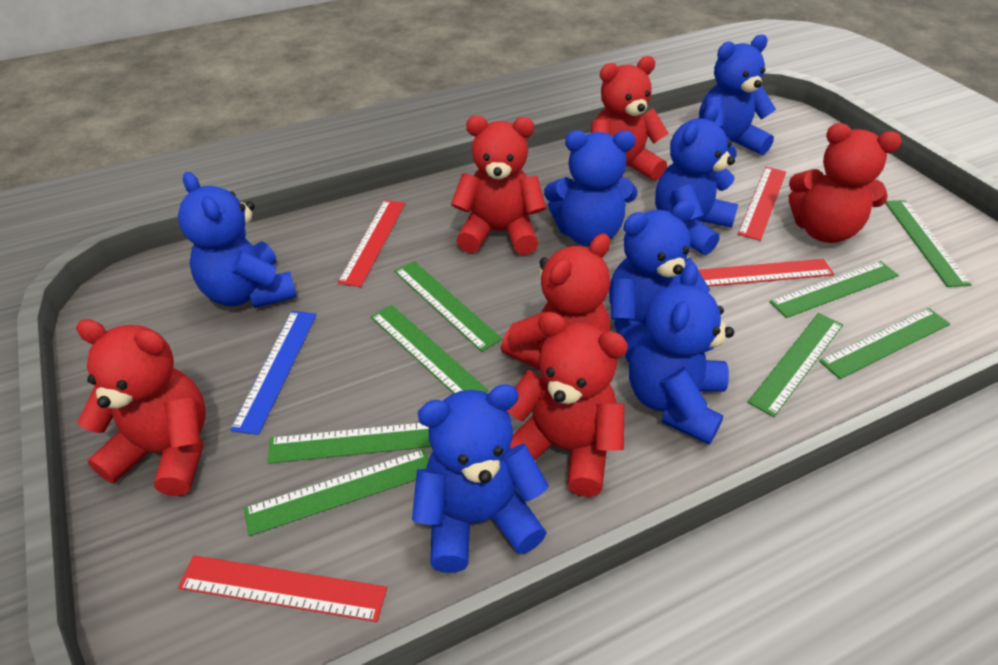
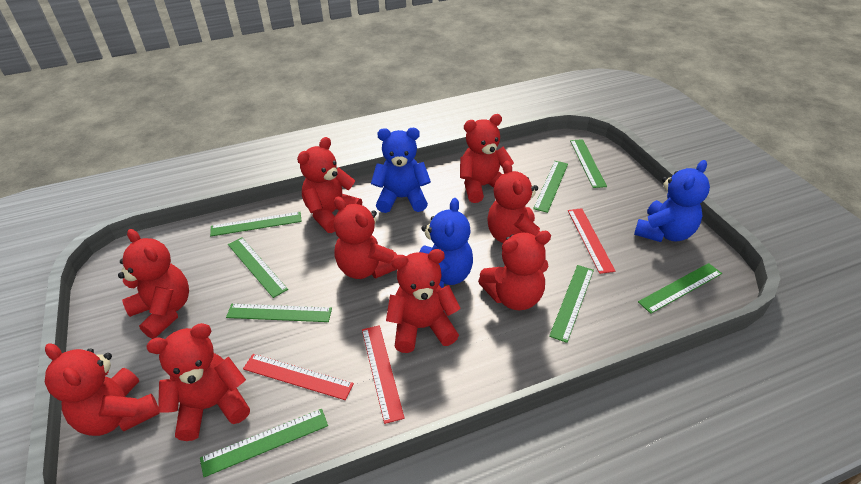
blue ruler: 1 -> 0
blue teddy bear: 7 -> 3
red ruler: 4 -> 3
red teddy bear: 6 -> 9

